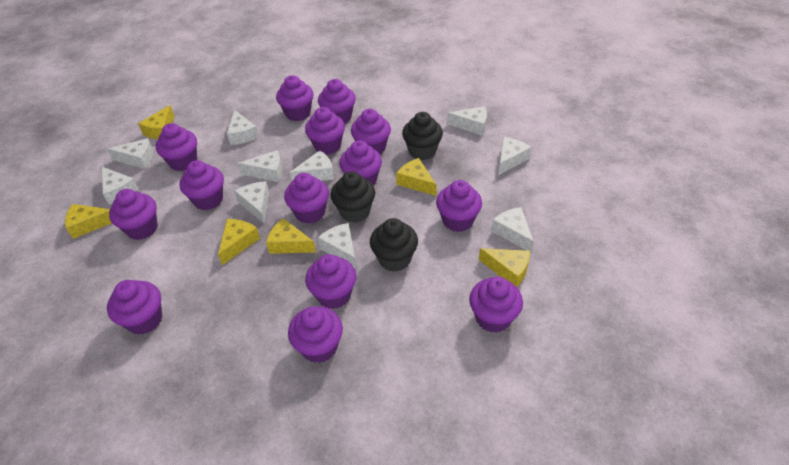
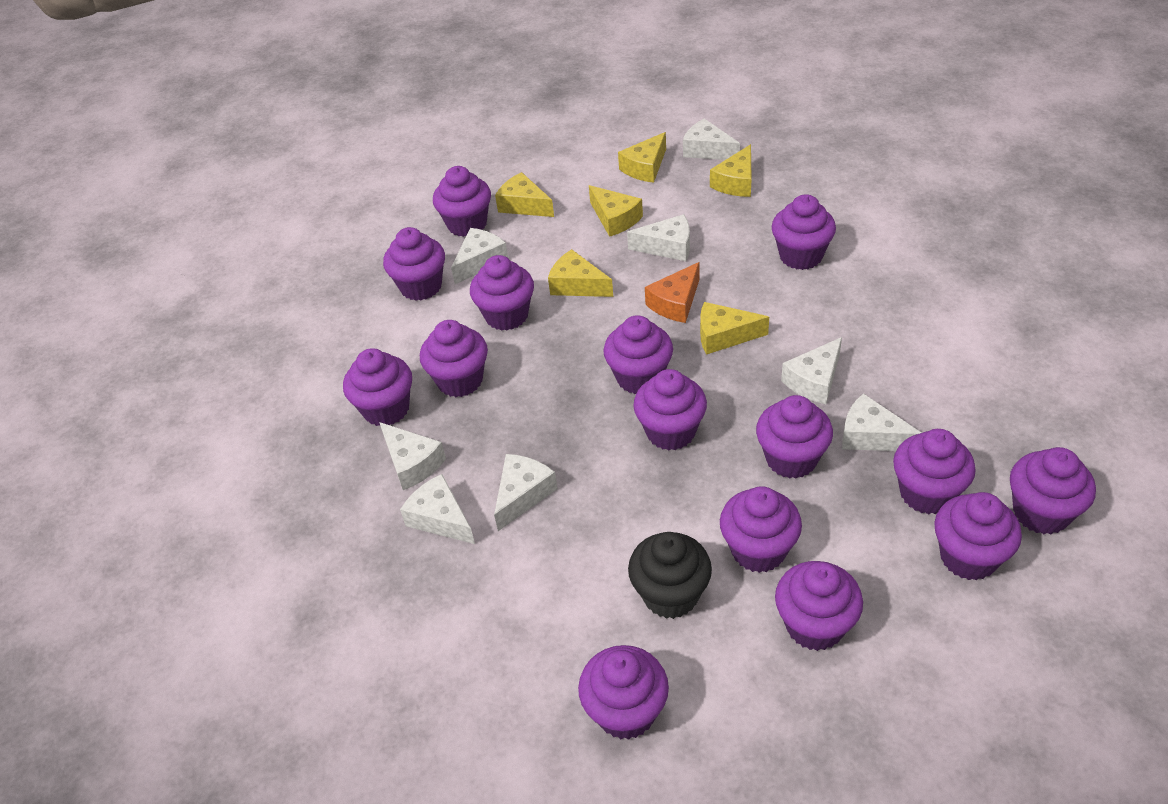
black cupcake: 3 -> 1
orange cheese: 0 -> 1
purple cupcake: 14 -> 15
white cheese: 10 -> 8

